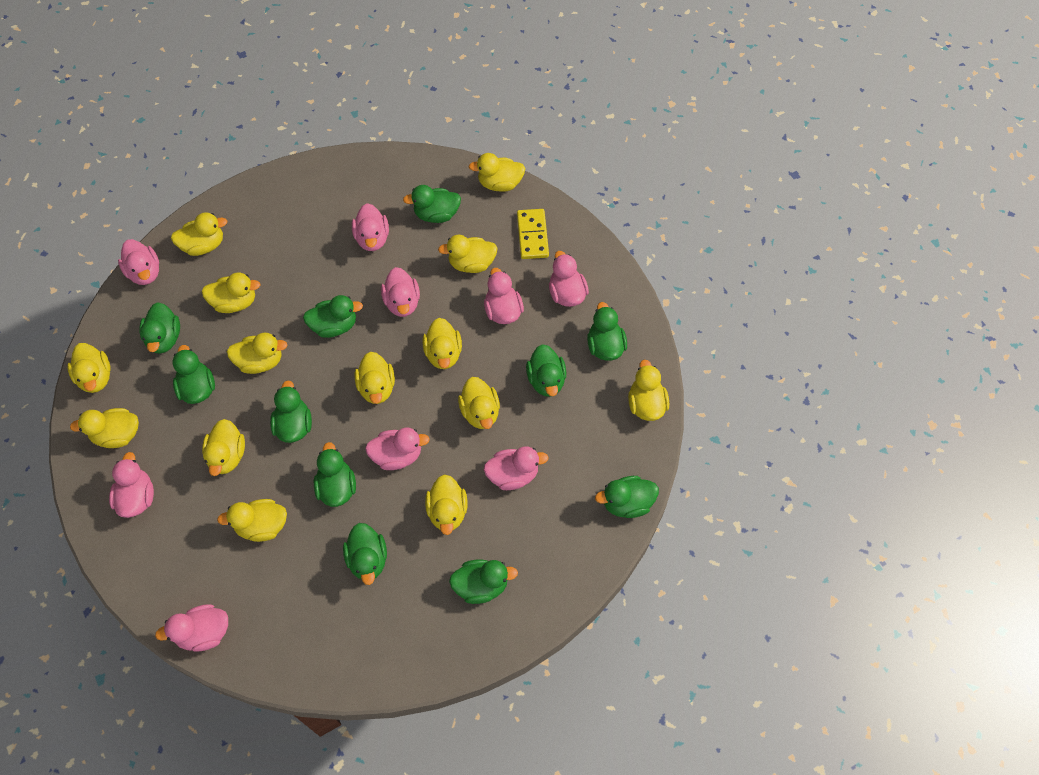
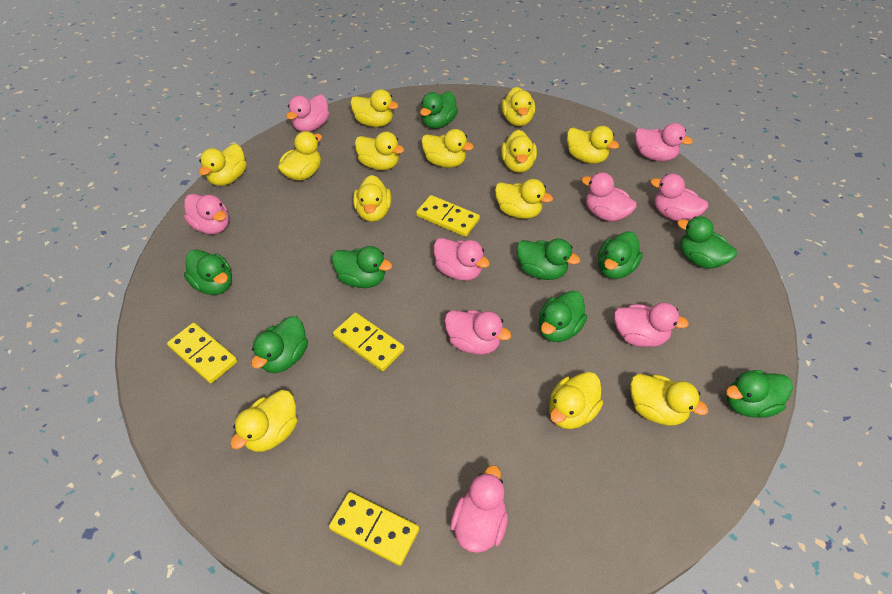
green duck: 11 -> 9
yellow domino: 1 -> 4
yellow duck: 14 -> 13

